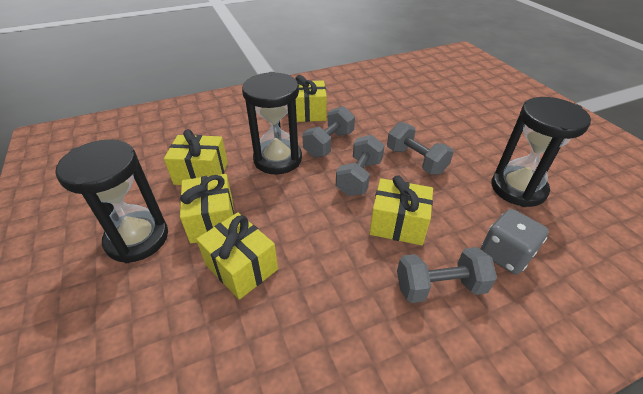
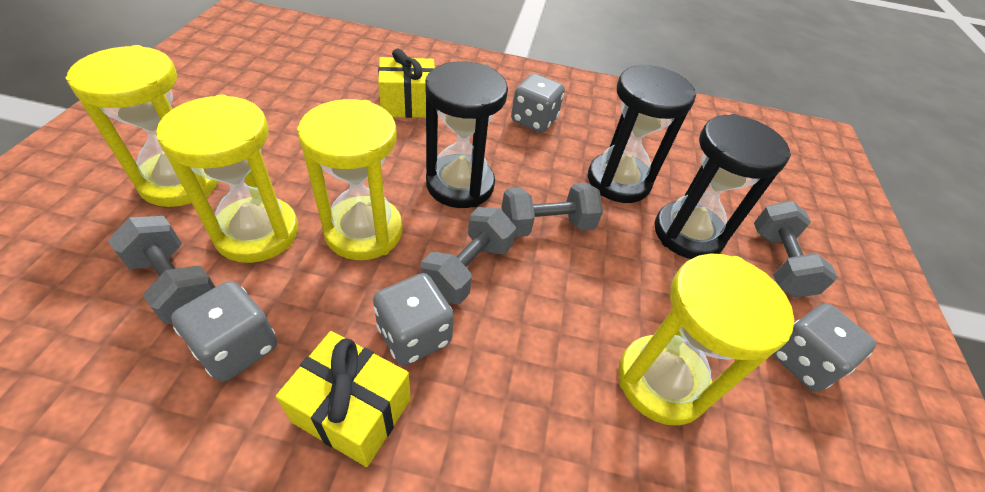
grey dice: 1 -> 4
yellow gift: 5 -> 2
yellow hourglass: 0 -> 4

